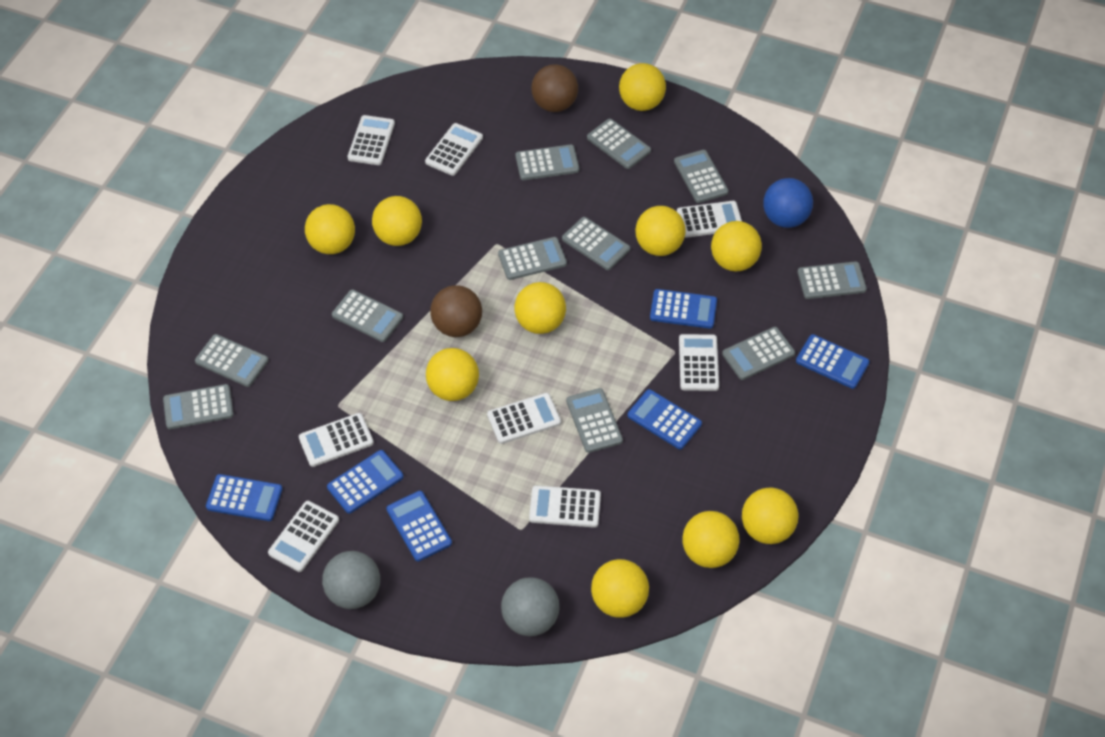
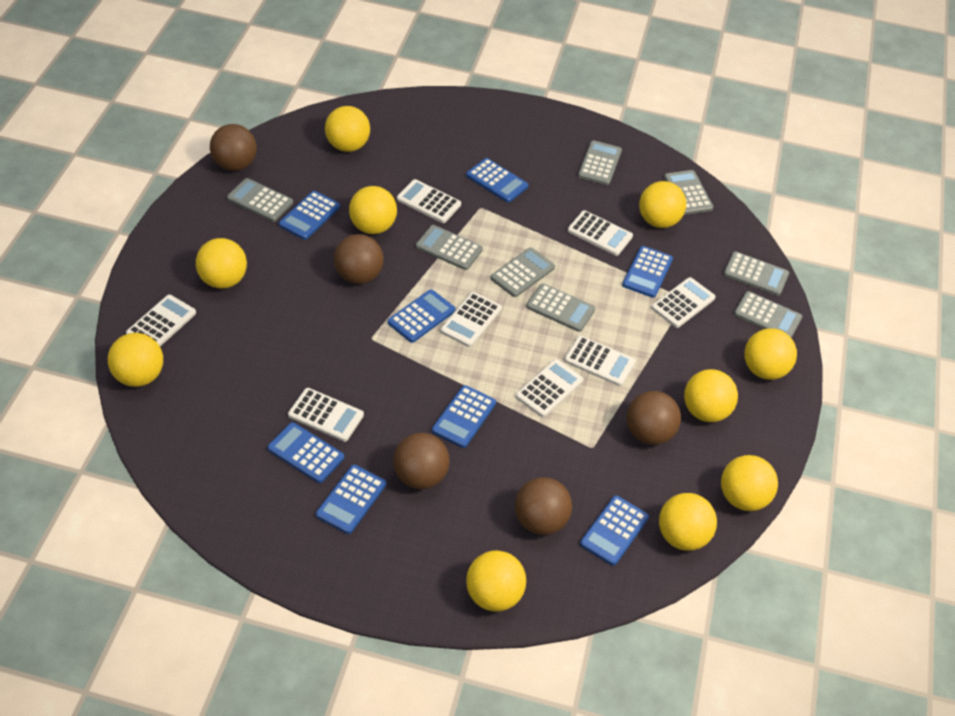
blue ball: 1 -> 0
blue calculator: 6 -> 8
brown ball: 2 -> 5
grey ball: 2 -> 0
grey calculator: 11 -> 8

